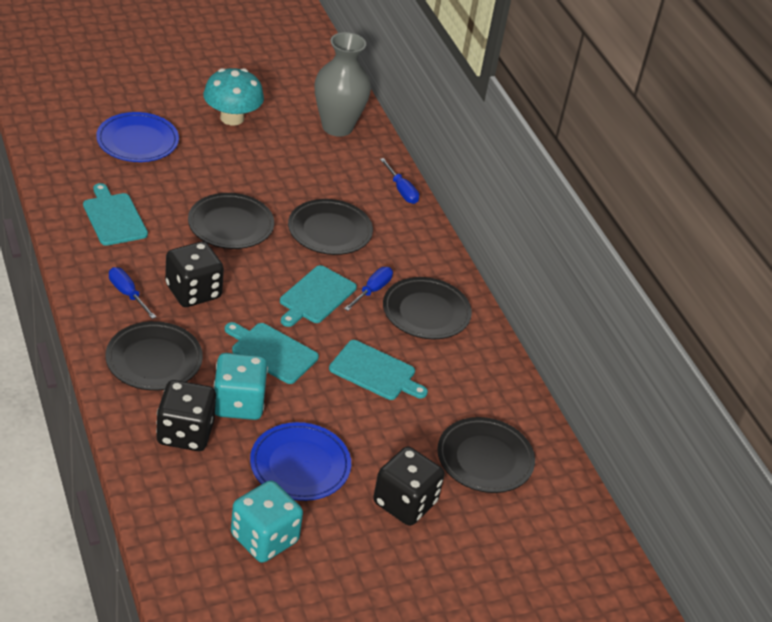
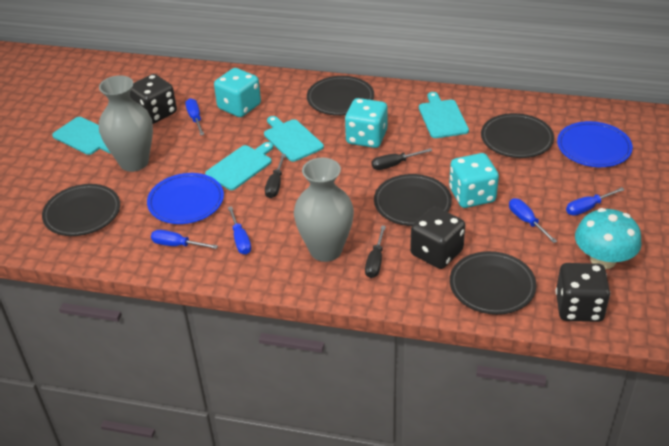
black screwdriver: 0 -> 3
blue screwdriver: 3 -> 5
grey vase: 1 -> 2
turquoise dice: 2 -> 3

